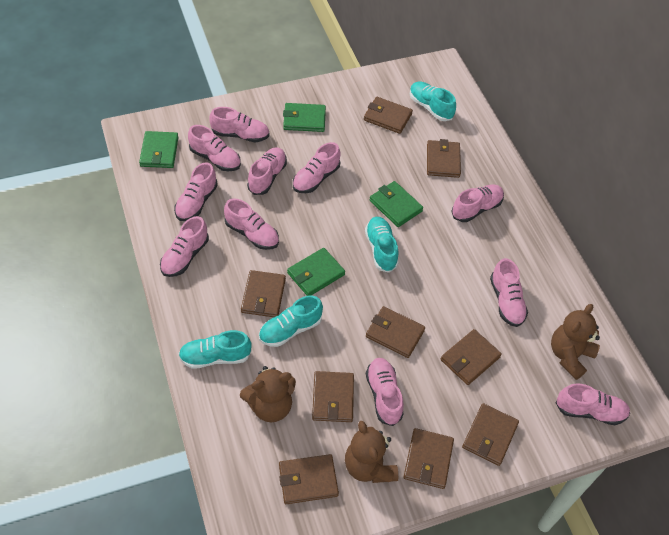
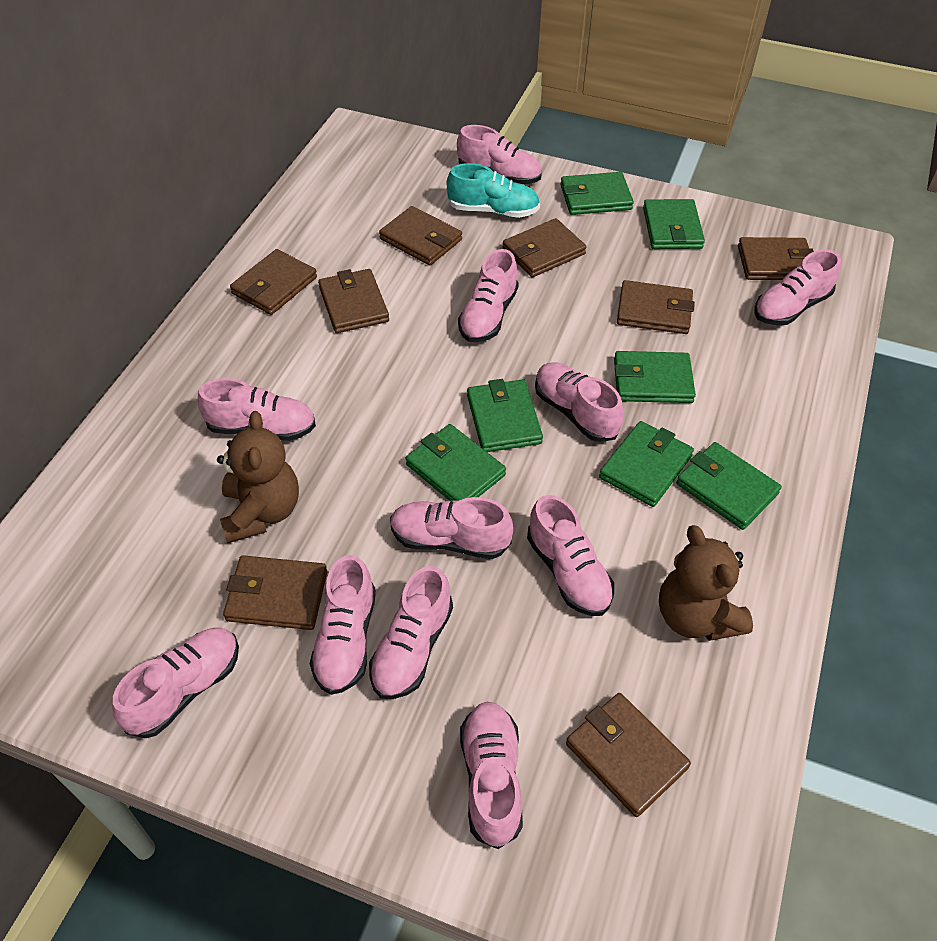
brown teddy bear: 3 -> 2
brown wallet: 9 -> 8
green wallet: 4 -> 7
turquoise shoe: 4 -> 1

